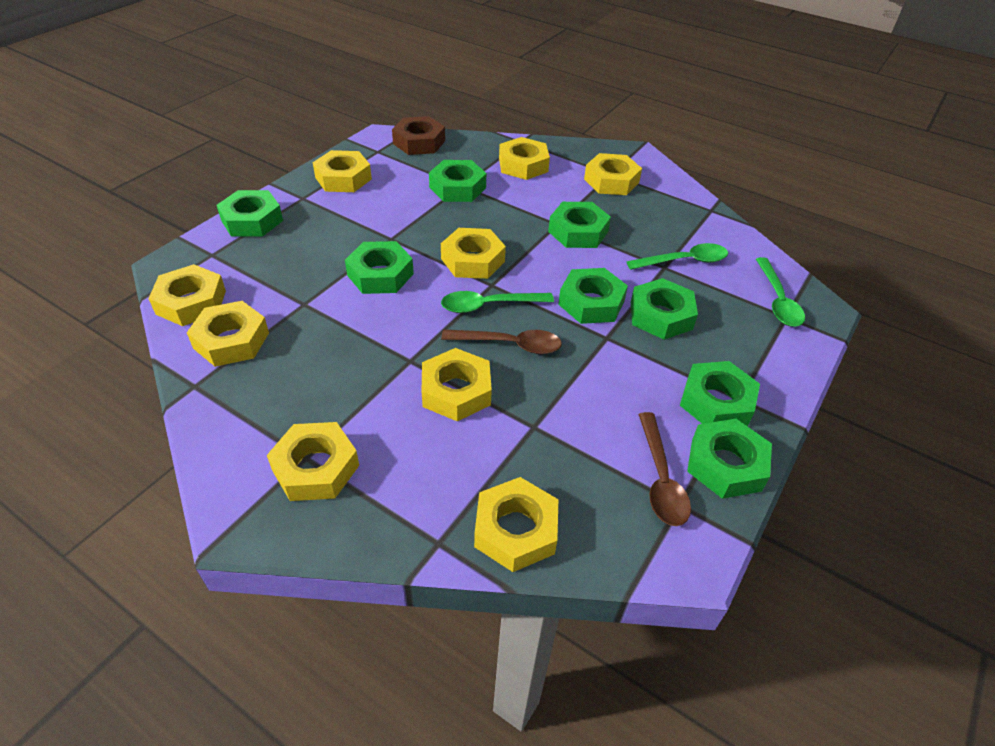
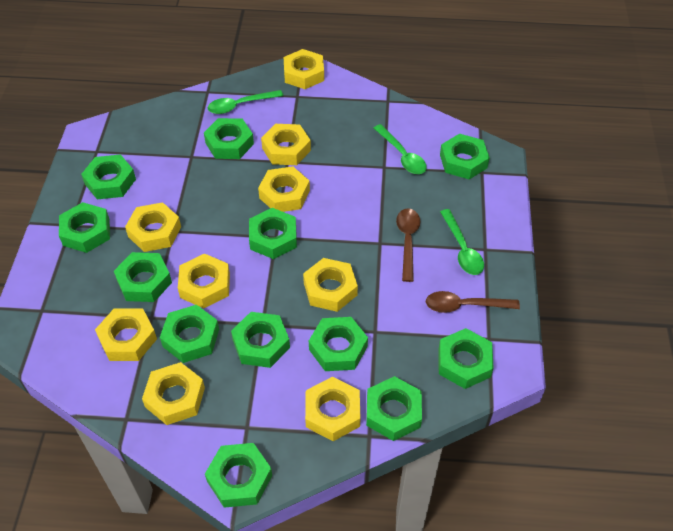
brown nut: 1 -> 0
green nut: 8 -> 12

